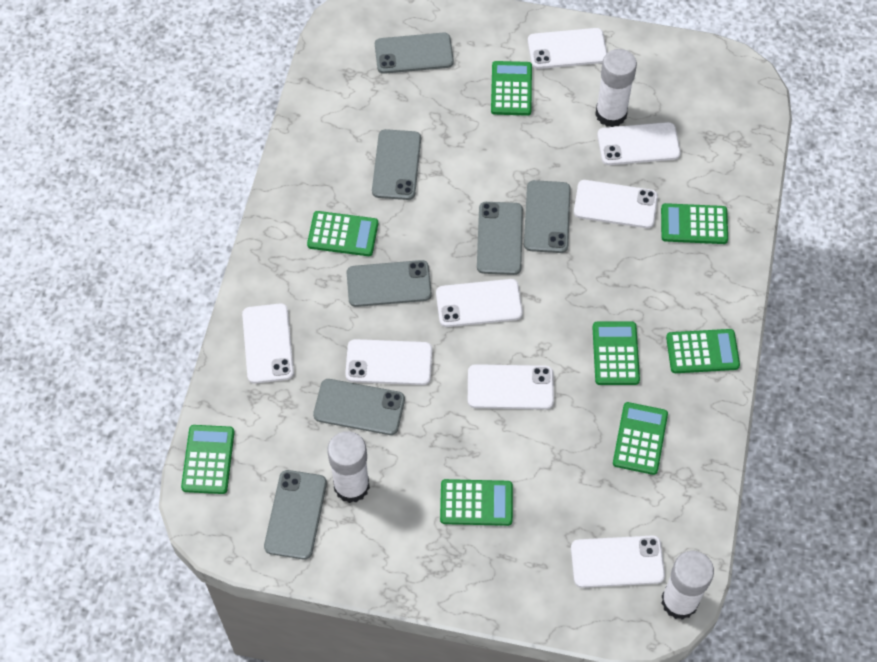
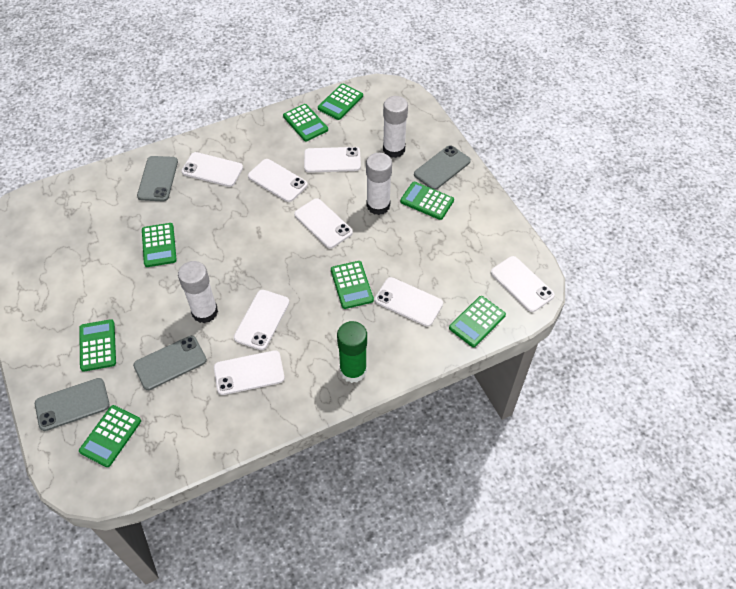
green glue stick: 0 -> 1
grey phone: 7 -> 4

